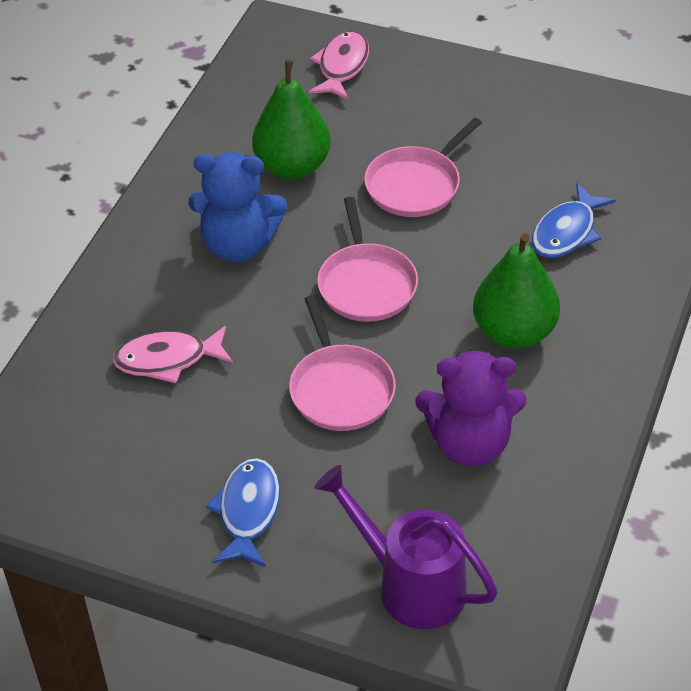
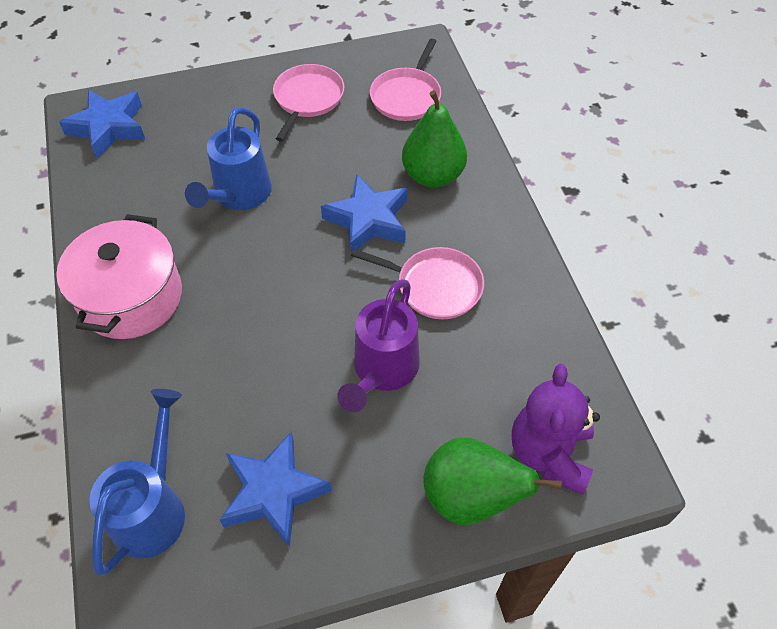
blue fish: 2 -> 0
blue star: 0 -> 3
blue teddy bear: 1 -> 0
blue watering can: 0 -> 2
pink fish: 2 -> 0
pink pot: 0 -> 1

